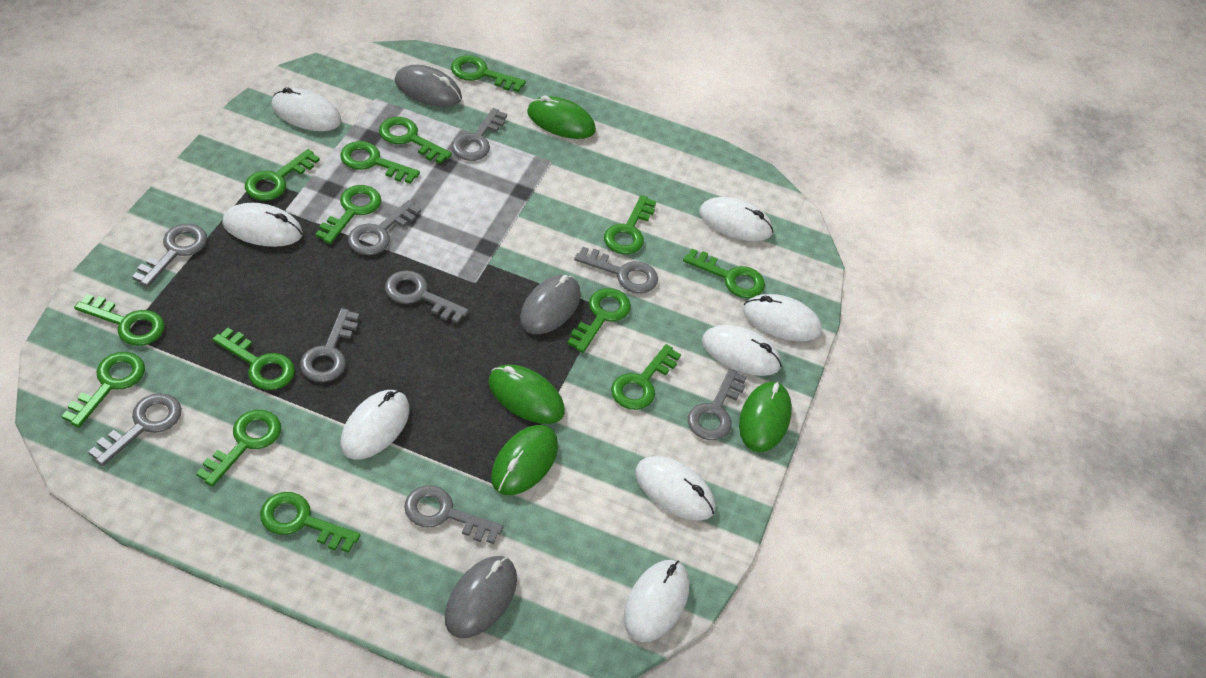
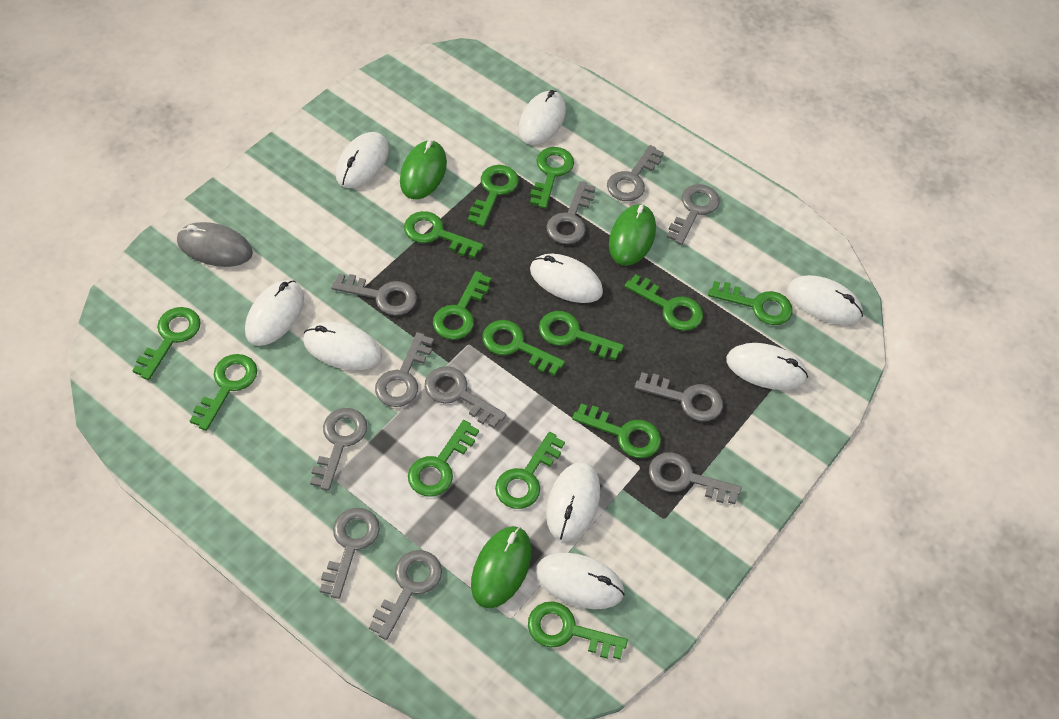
green mouse: 4 -> 3
grey key: 9 -> 11
grey mouse: 3 -> 1
white mouse: 8 -> 9

